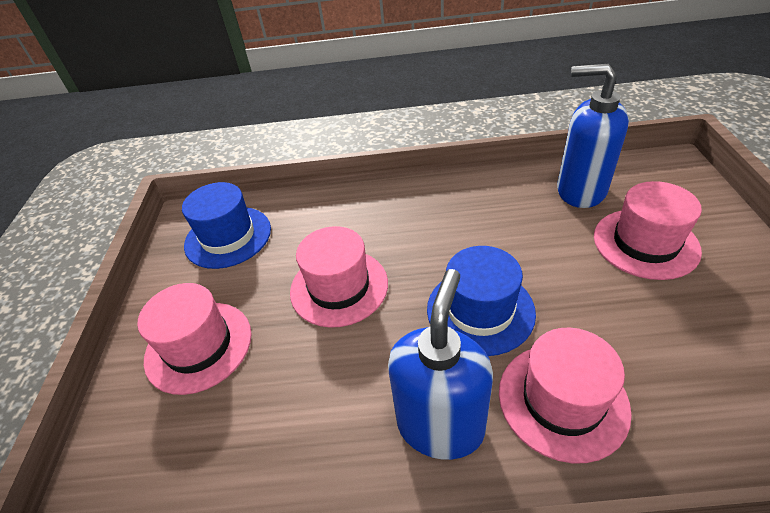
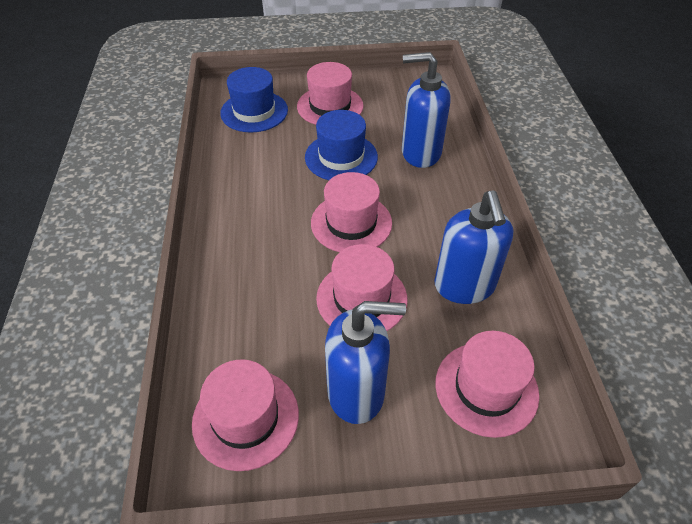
blue soap dispenser: 2 -> 3
pink hat: 4 -> 5

